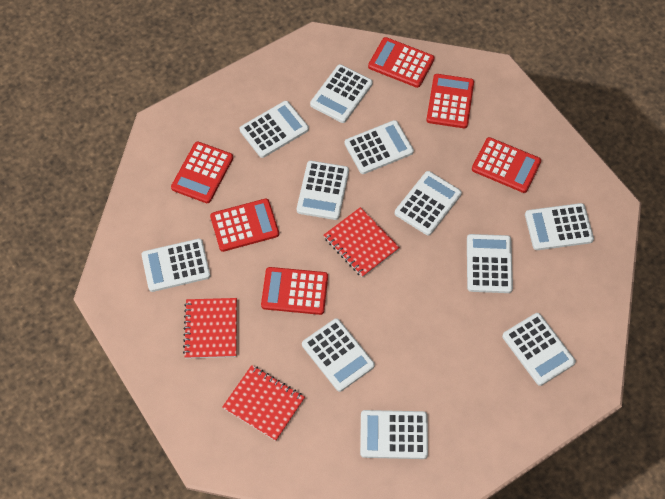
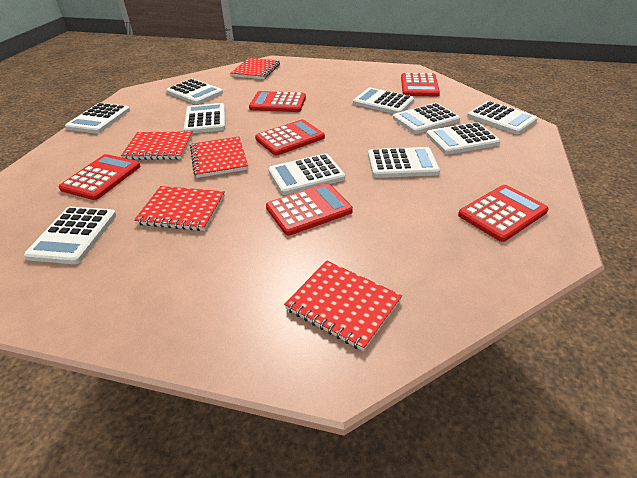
red notebook: 3 -> 5
white calculator: 11 -> 10

